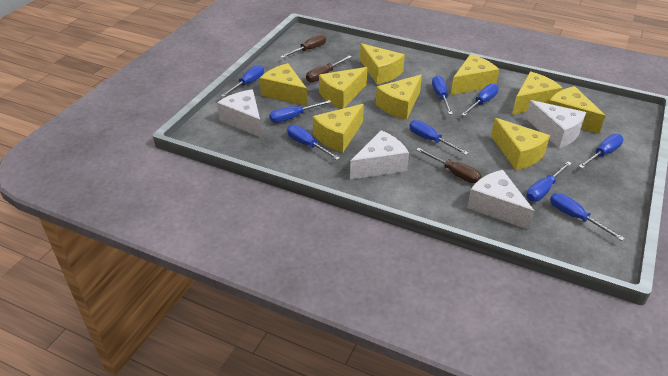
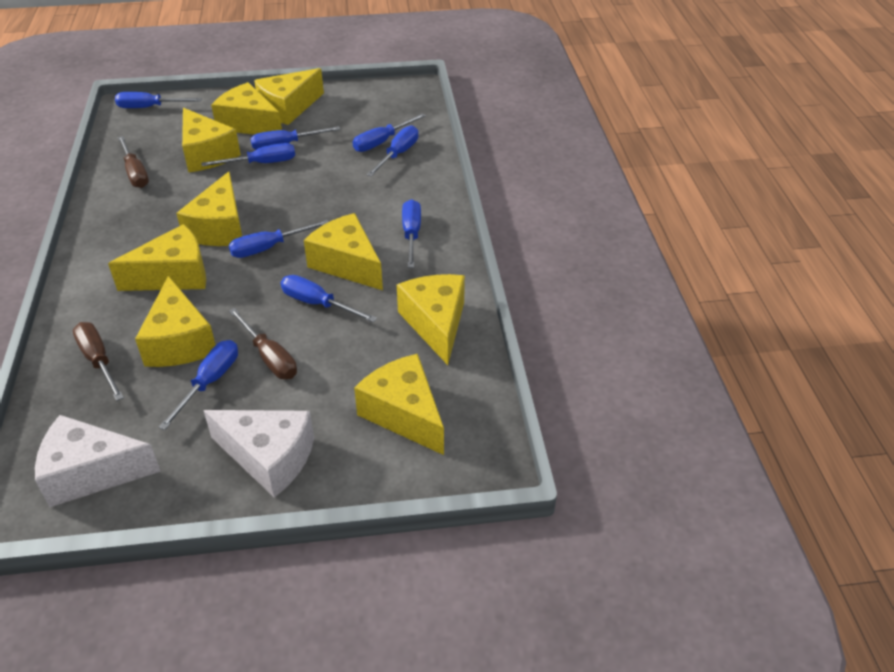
white cheese: 4 -> 2

